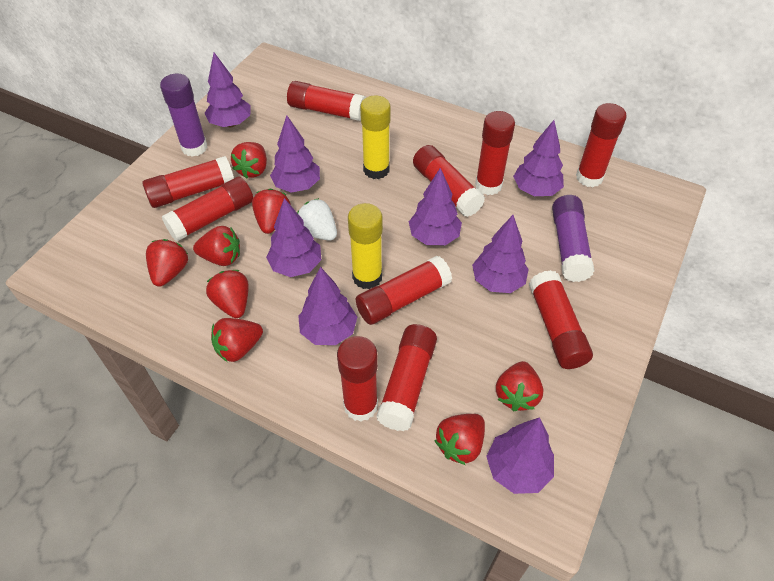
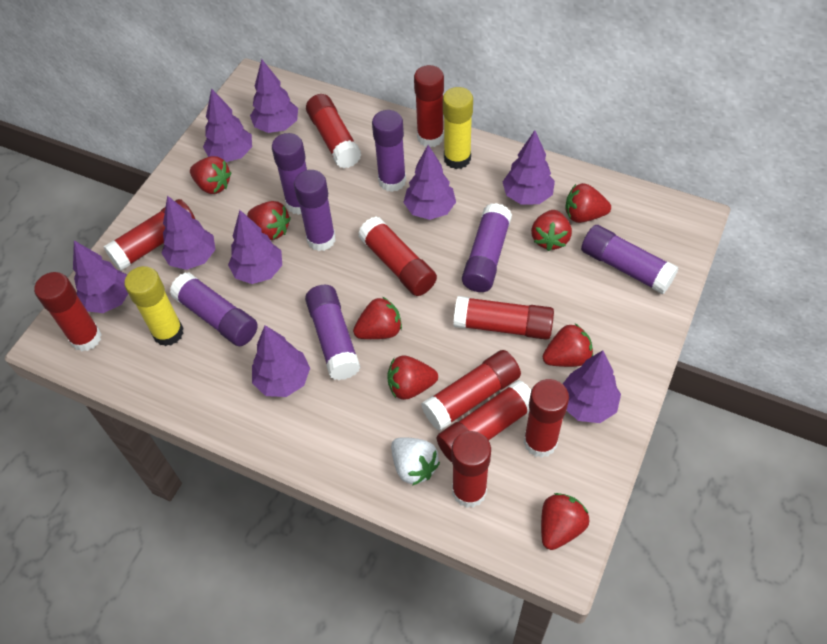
purple glue stick: 2 -> 7
purple tree: 8 -> 9

